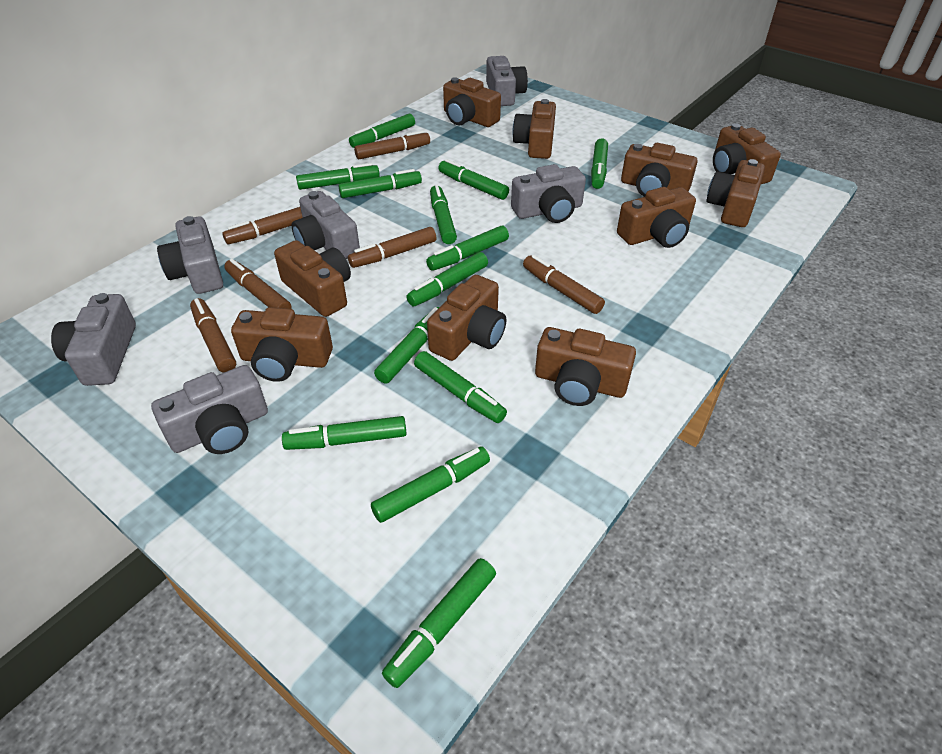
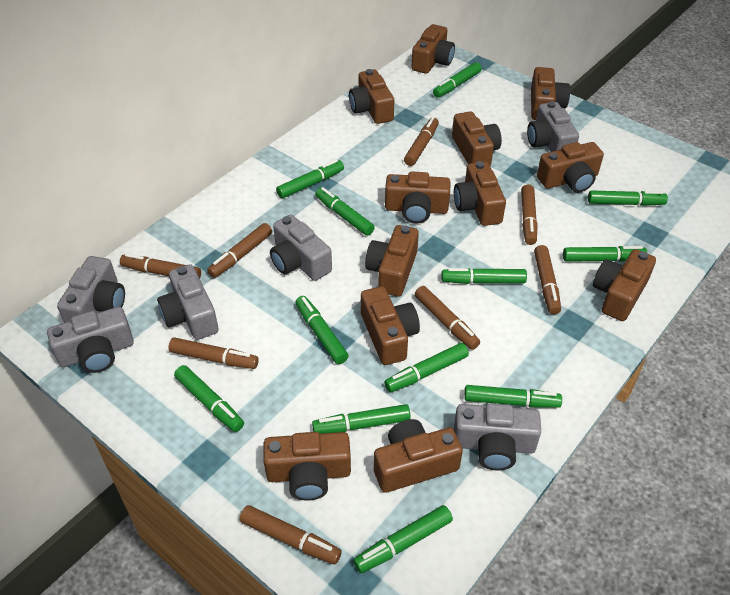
brown camera: 10 -> 12
brown marker: 6 -> 8
green marker: 13 -> 12

